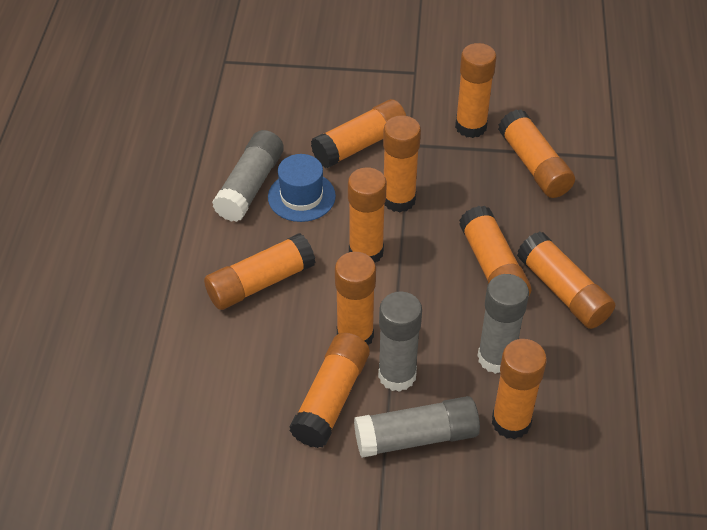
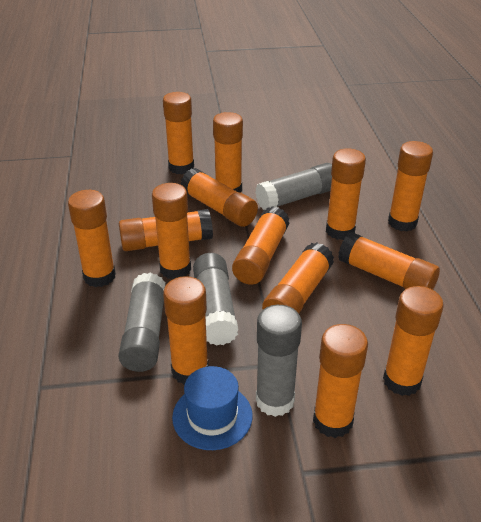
orange glue stick: 11 -> 14

